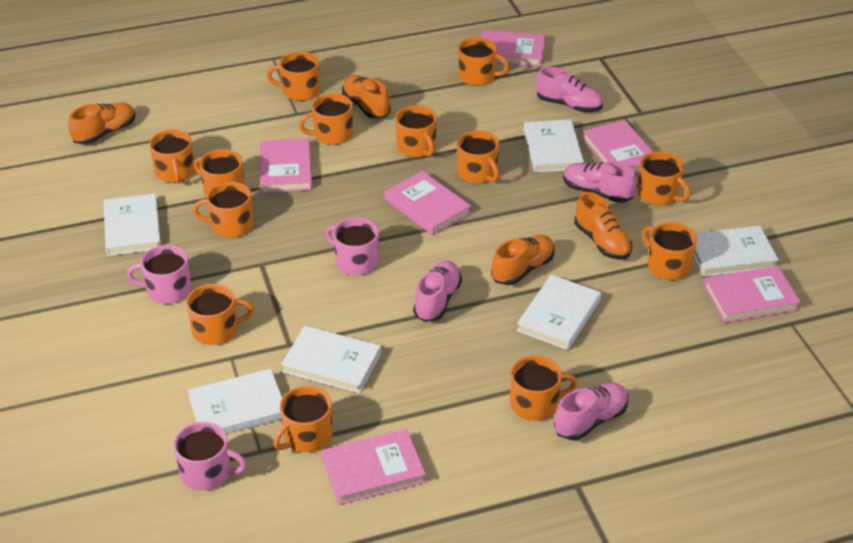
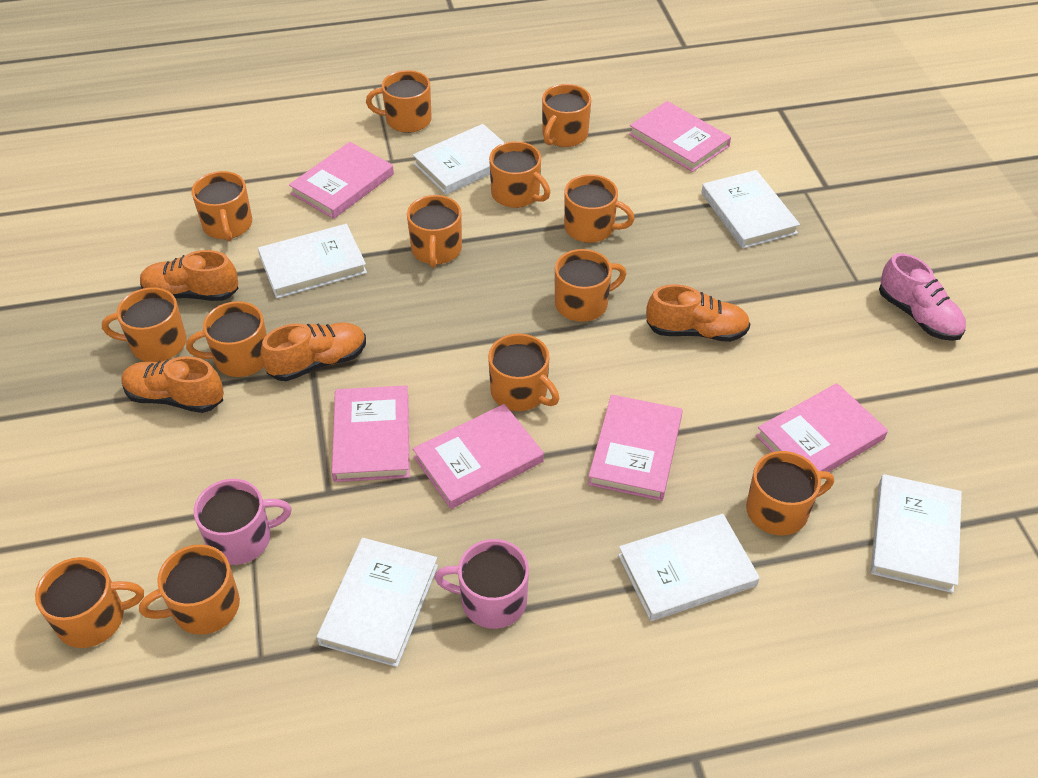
pink mug: 3 -> 2
pink shoe: 4 -> 1

